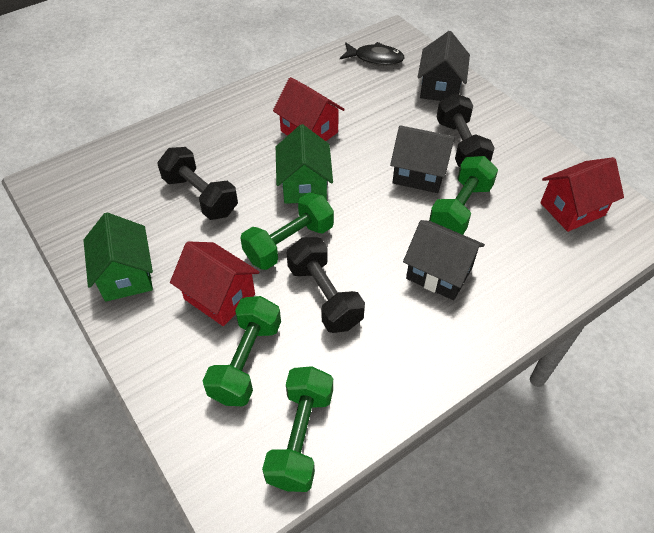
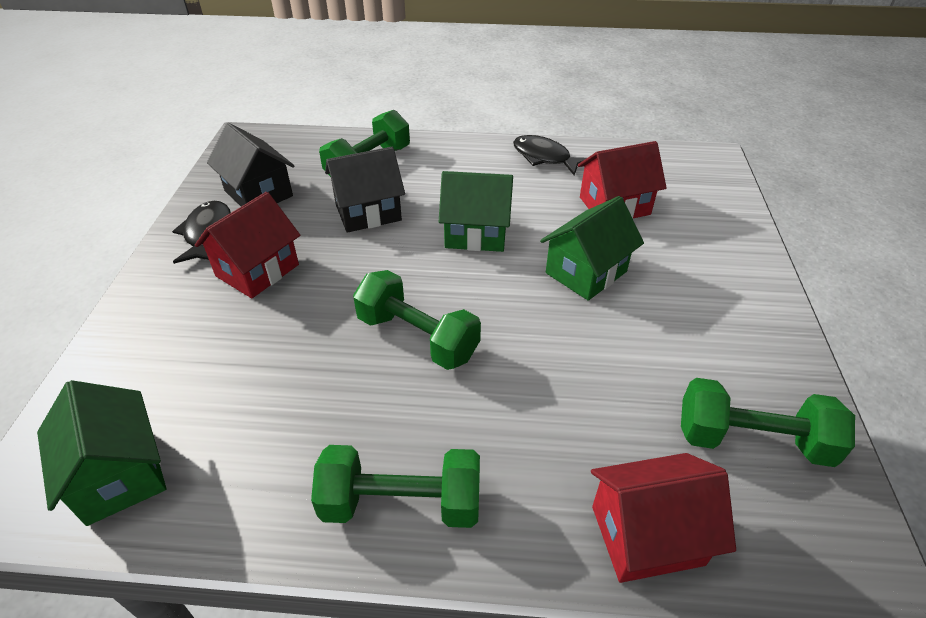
black dumbbell: 3 -> 0
black fish: 1 -> 2
black house: 3 -> 2
green house: 2 -> 3

